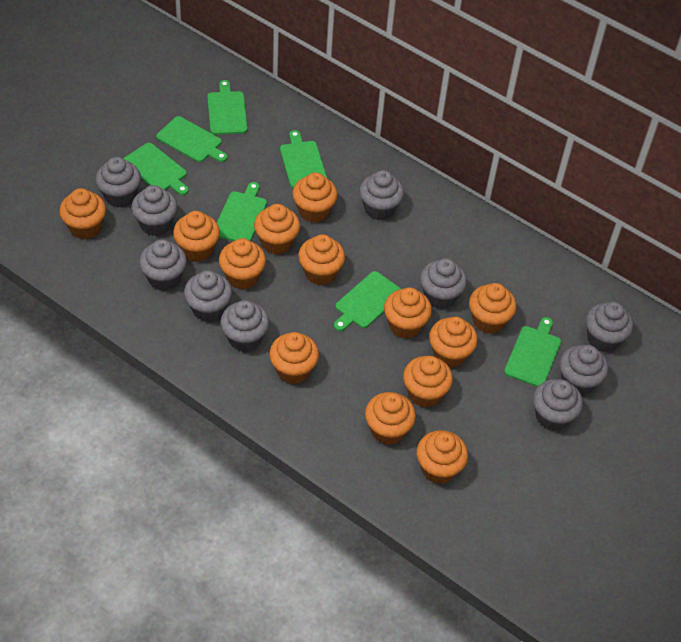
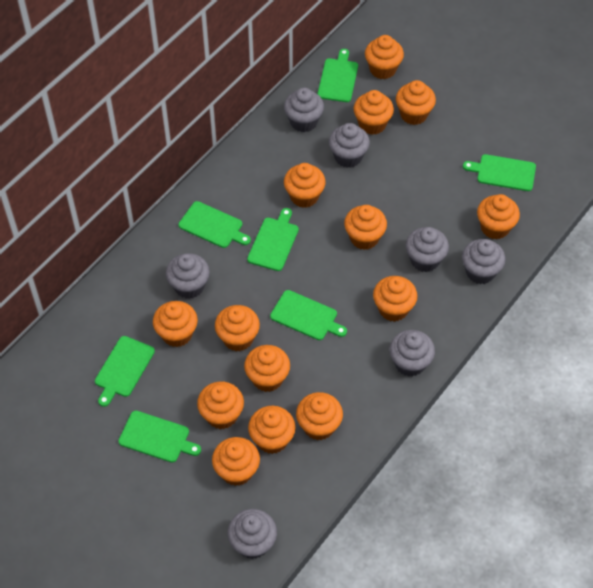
grey cupcake: 10 -> 7
orange cupcake: 13 -> 14

